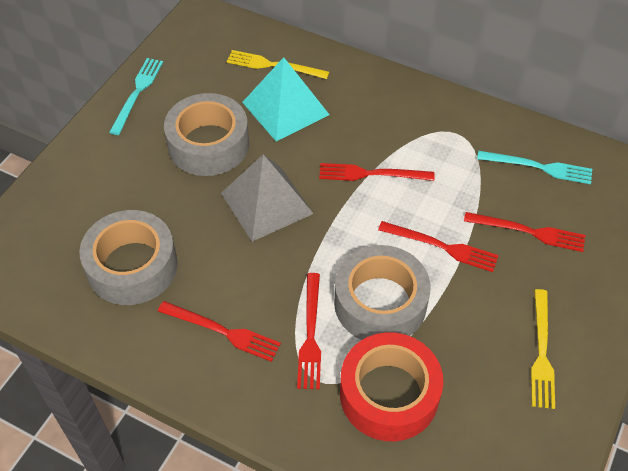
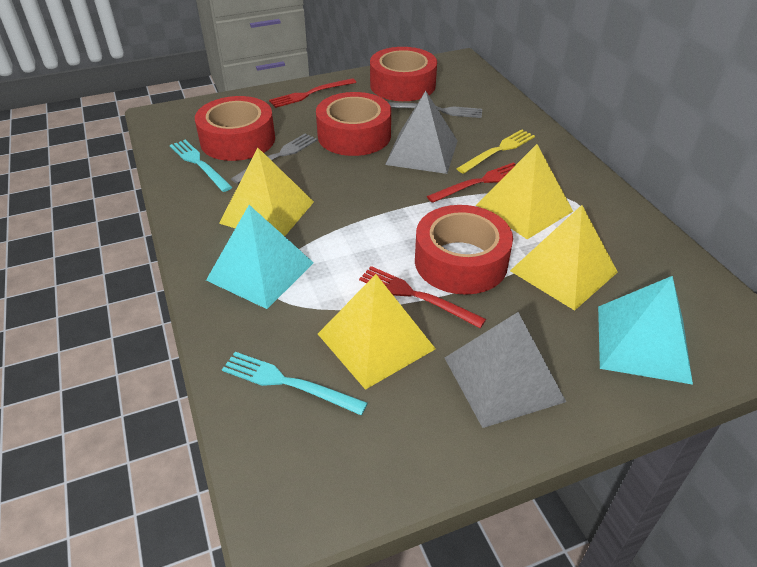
grey fork: 0 -> 2
grey pyramid: 1 -> 2
grey tape: 3 -> 0
red fork: 5 -> 3
red tape: 1 -> 4
turquoise pyramid: 1 -> 2
yellow fork: 2 -> 1
yellow pyramid: 0 -> 4

